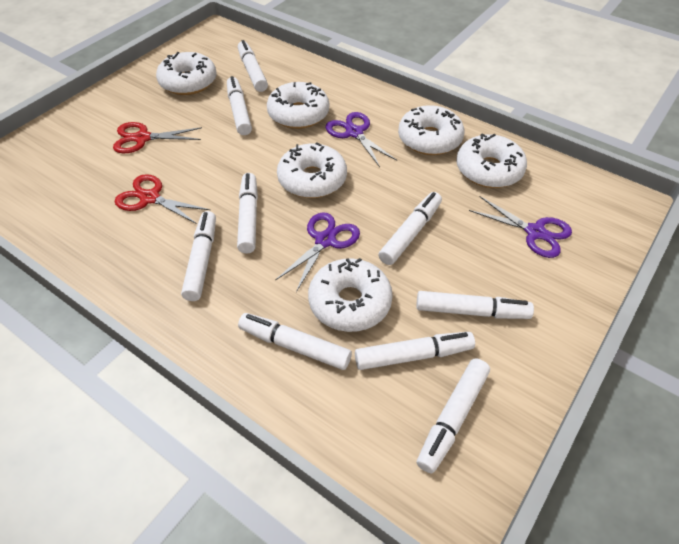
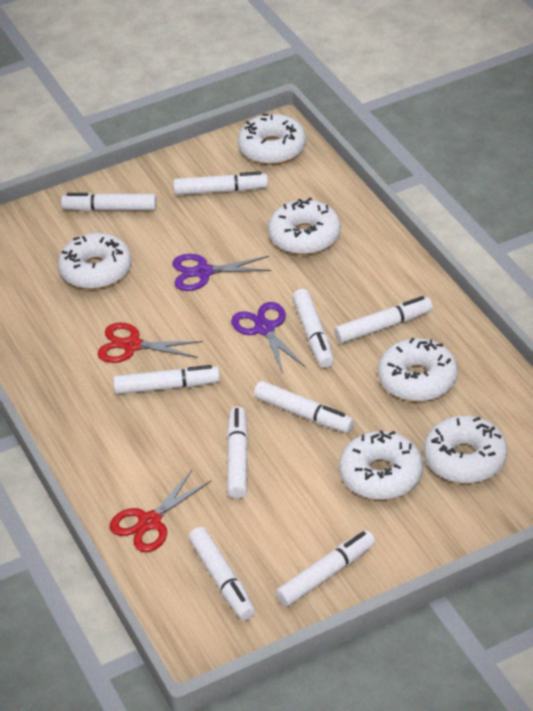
purple scissors: 3 -> 2

